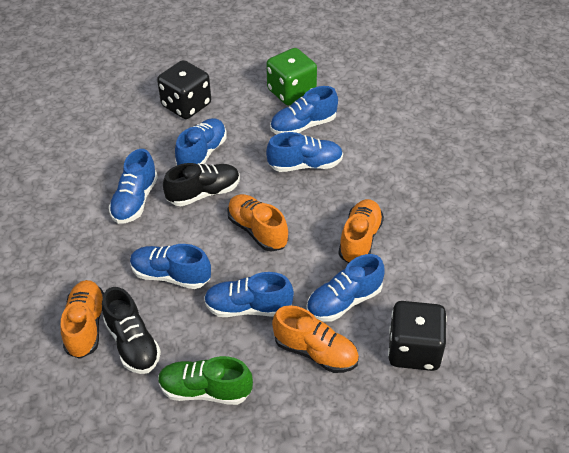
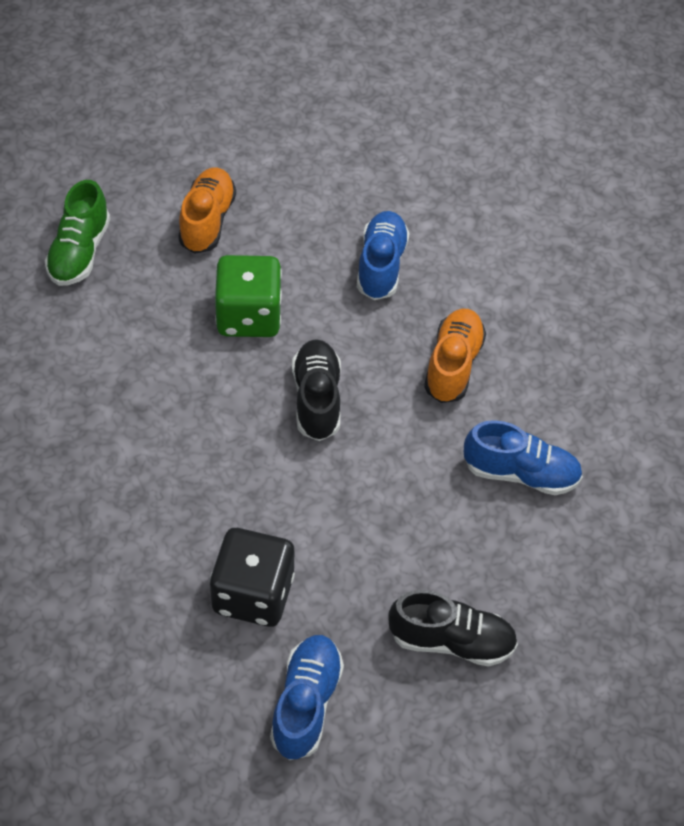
black dice: 2 -> 1
blue shoe: 7 -> 3
orange shoe: 4 -> 2

